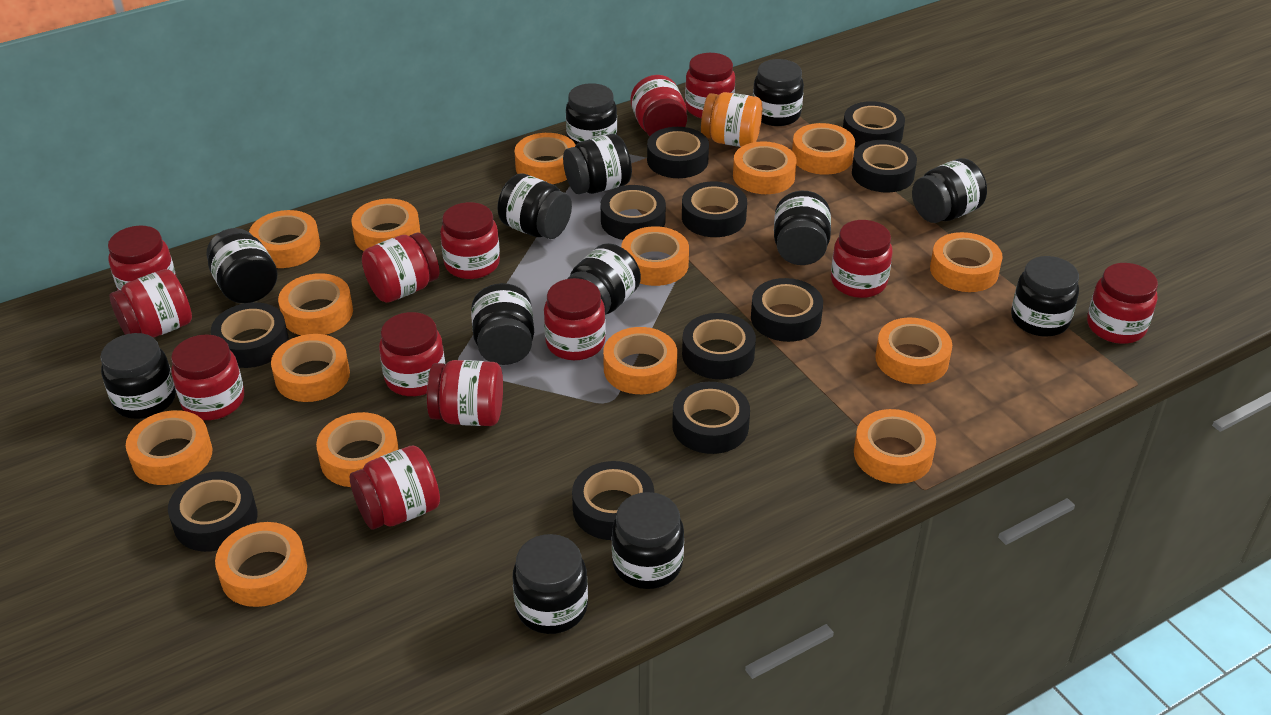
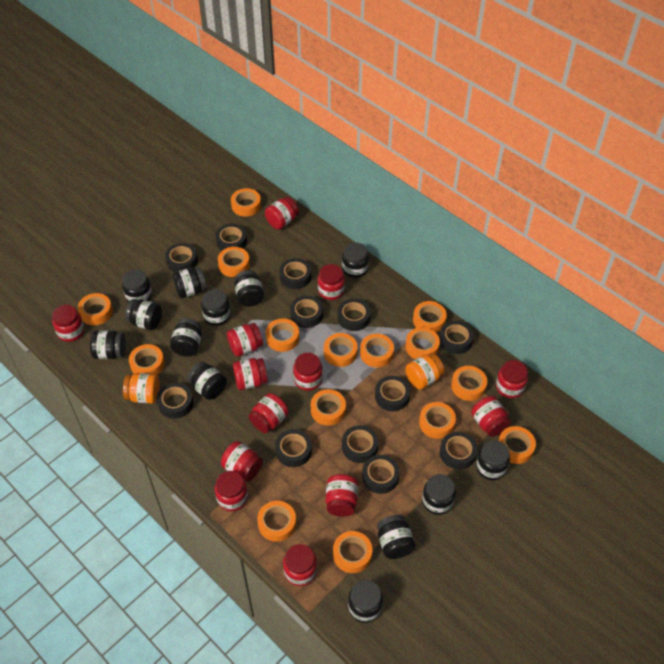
black tape: 11 -> 12
orange jar: 1 -> 2

